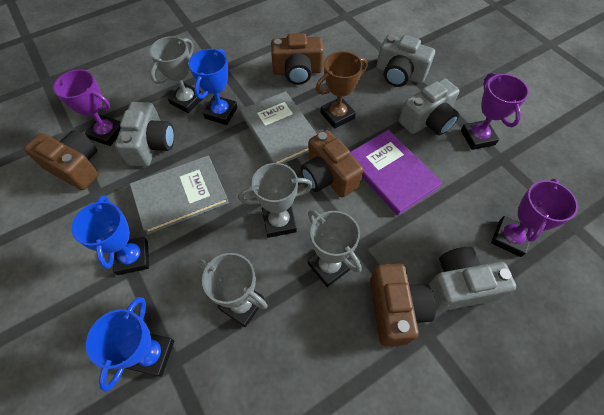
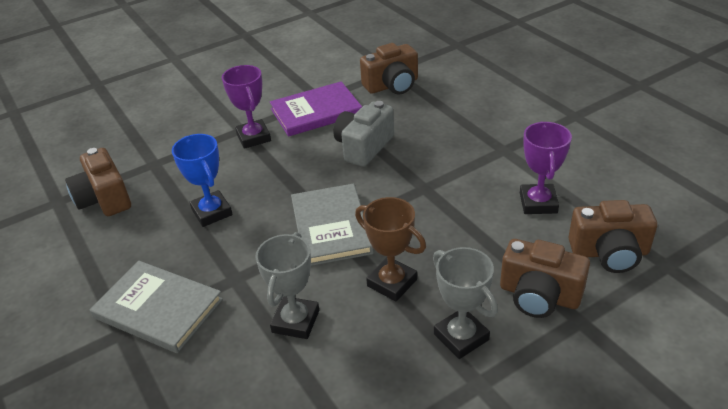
blue trophy: 3 -> 1
grey camera: 4 -> 1
grey trophy: 4 -> 2
purple trophy: 3 -> 2

